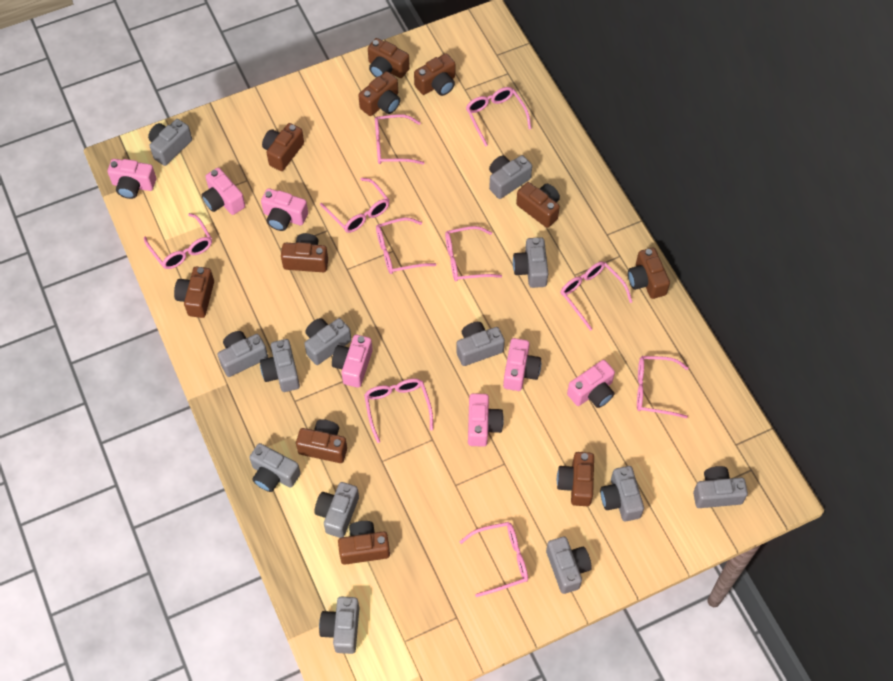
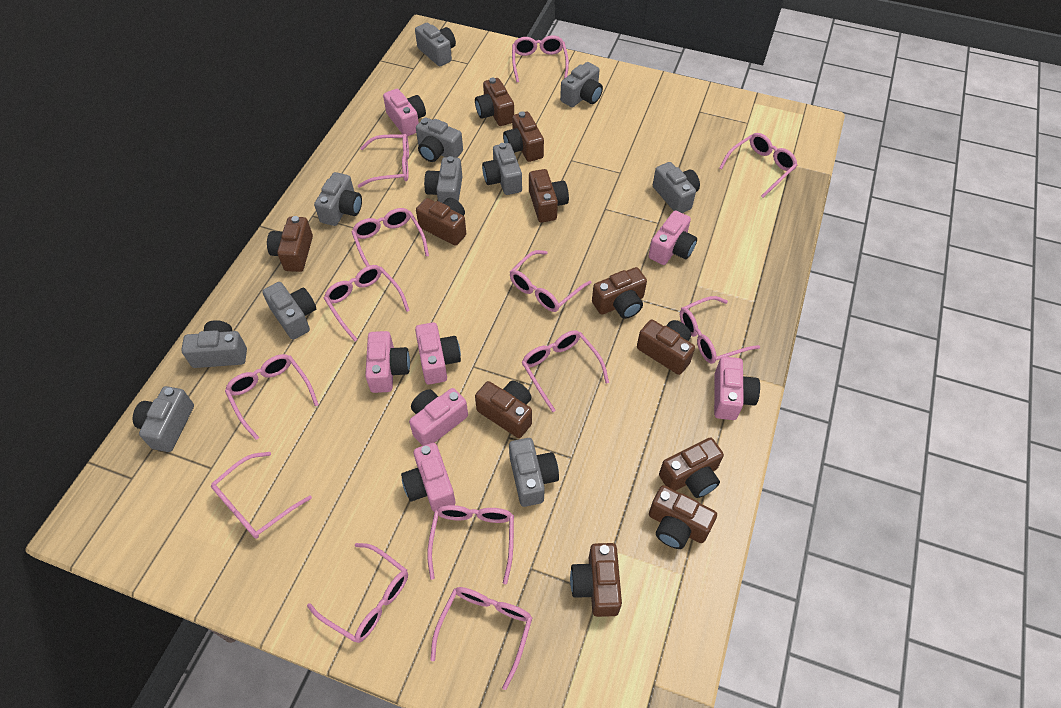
grey camera: 13 -> 11
pink glasses: 10 -> 13

